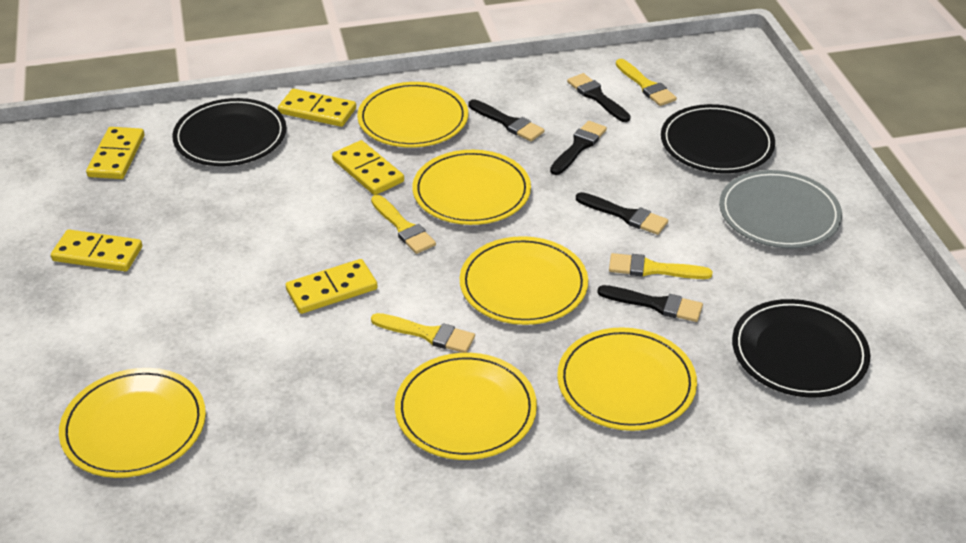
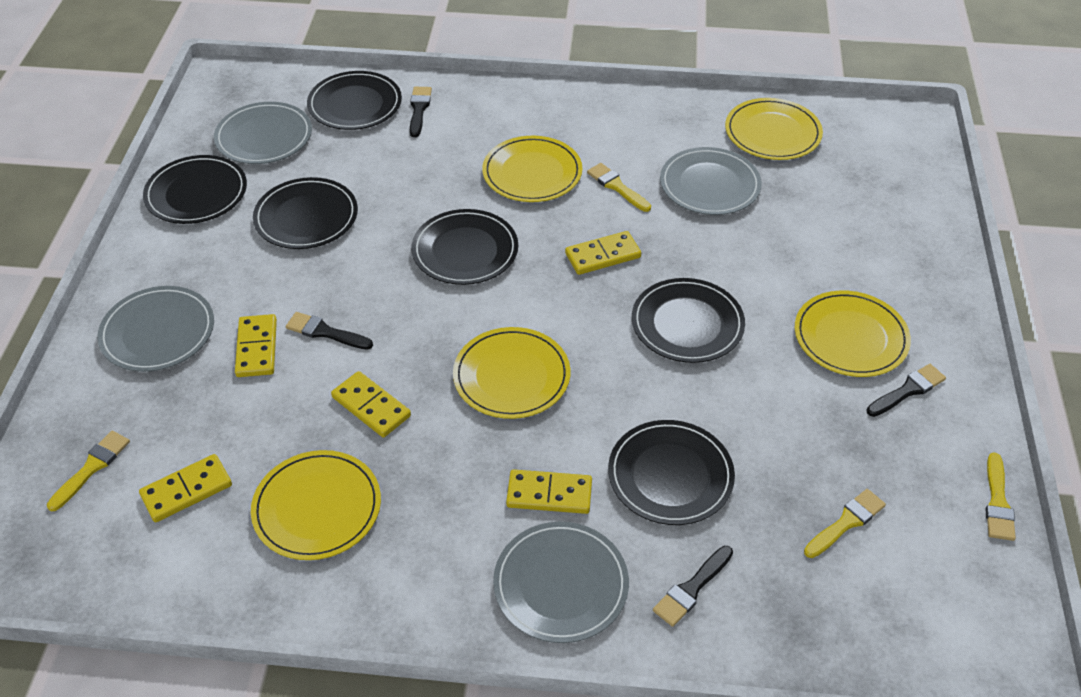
black brush: 5 -> 4
black plate: 3 -> 6
grey plate: 1 -> 4
yellow plate: 6 -> 5

